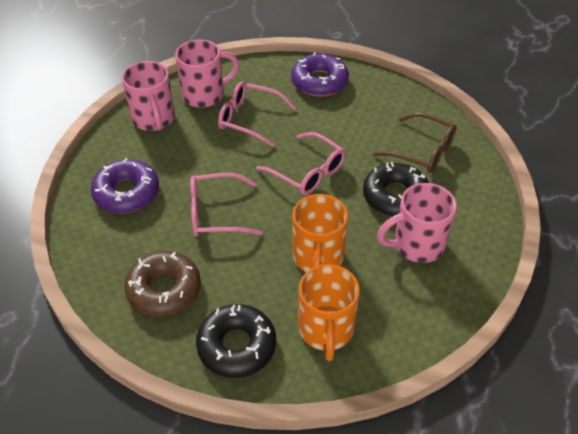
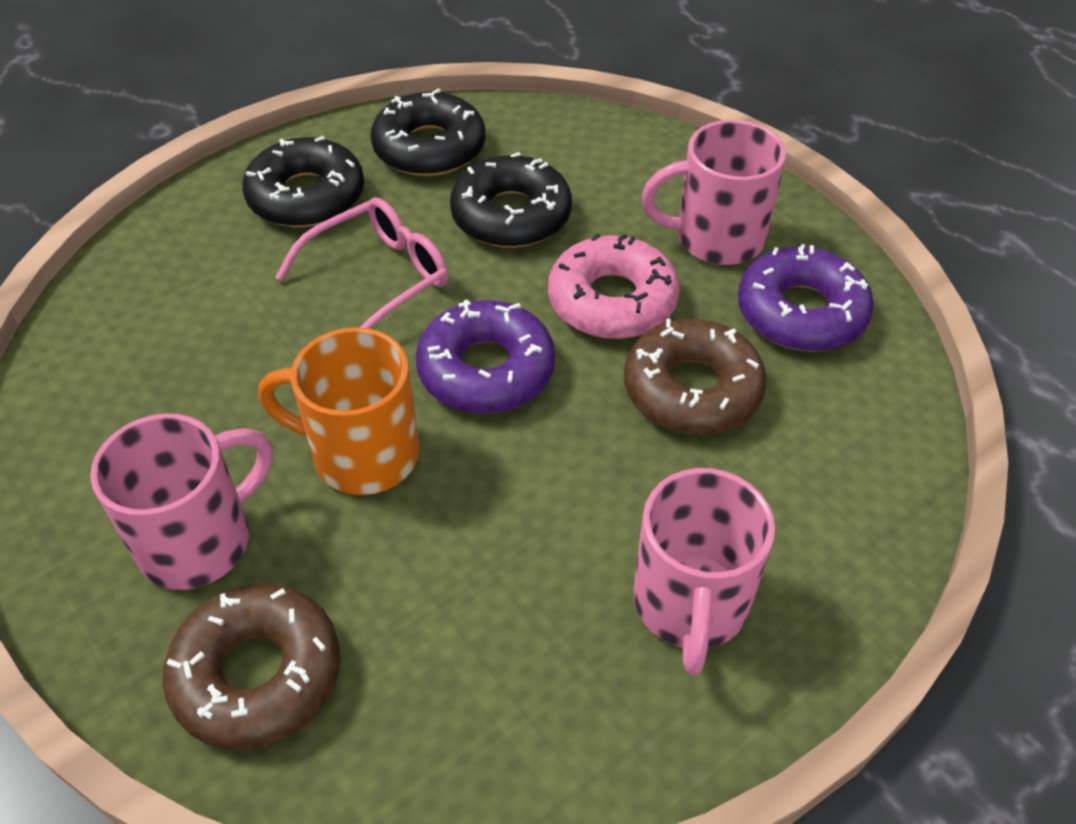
black donut: 2 -> 3
brown donut: 1 -> 2
brown glasses: 1 -> 0
orange mug: 2 -> 1
pink donut: 0 -> 1
pink glasses: 3 -> 1

